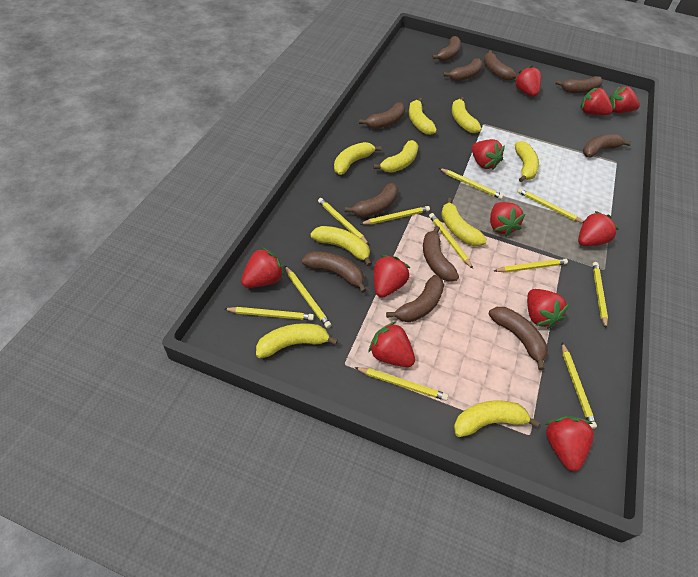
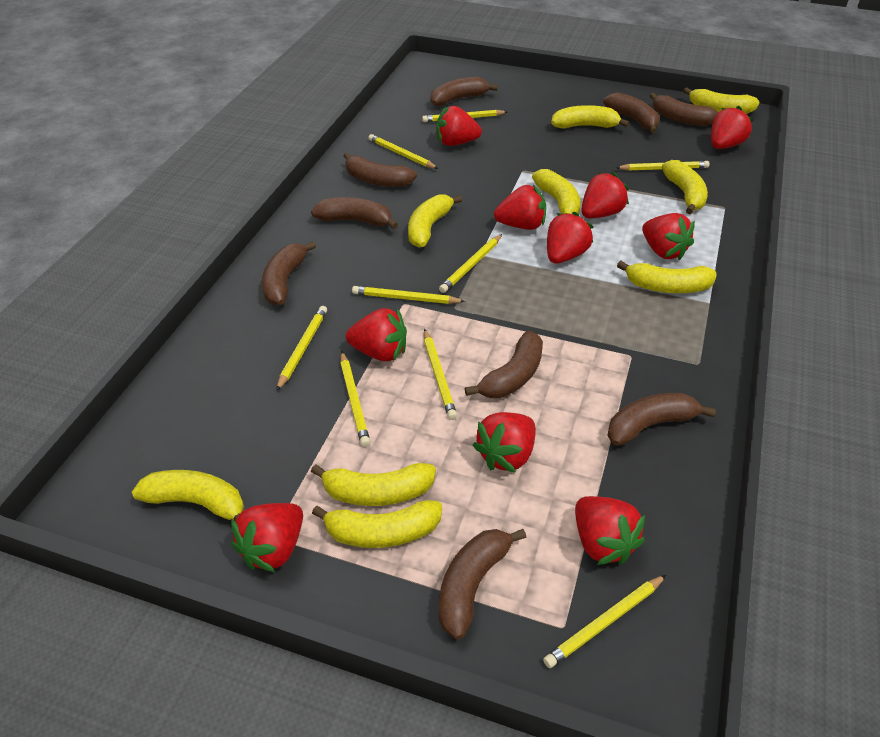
brown banana: 11 -> 9
red strawberry: 11 -> 10
yellow pencil: 11 -> 9

